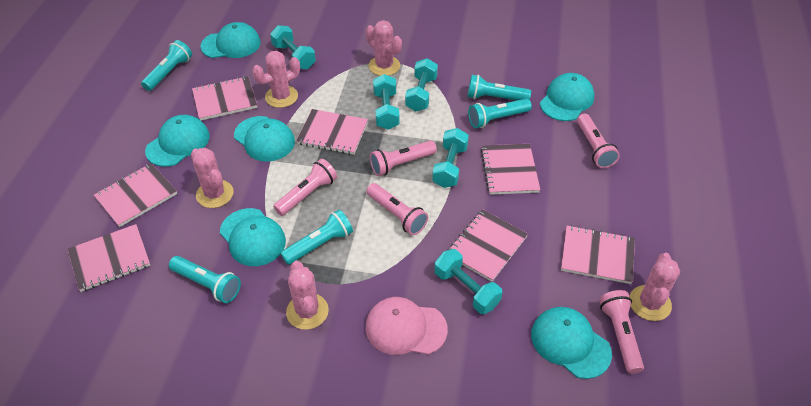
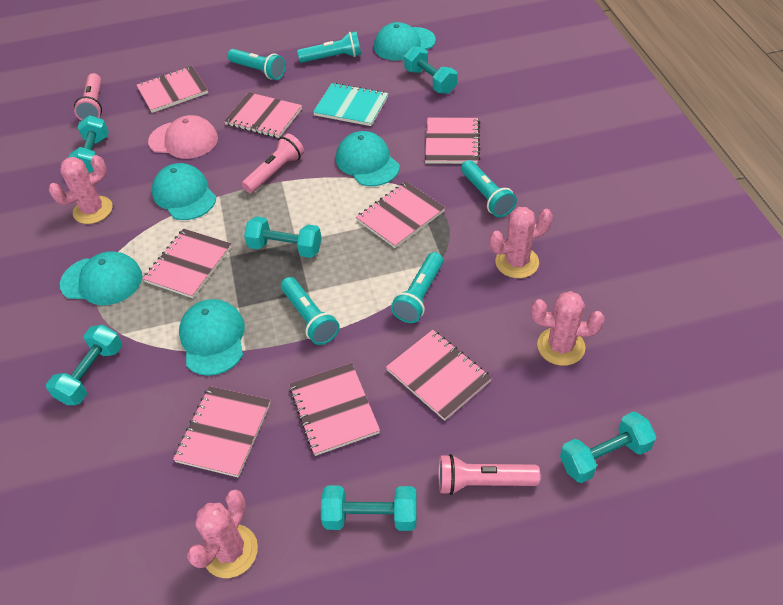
pink cactus: 5 -> 4
pink flashlight: 5 -> 3
pink notebook: 7 -> 8
turquoise cap: 6 -> 5
turquoise dumbbell: 5 -> 6
turquoise notebook: 0 -> 1

